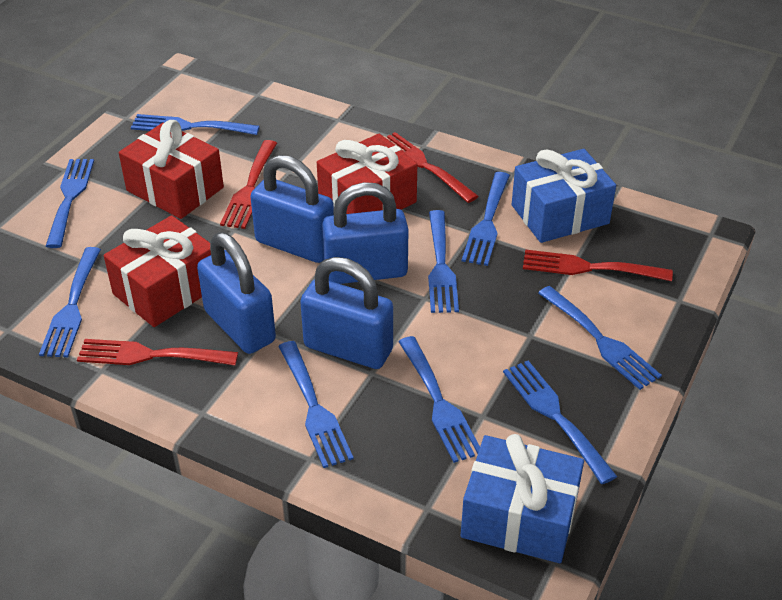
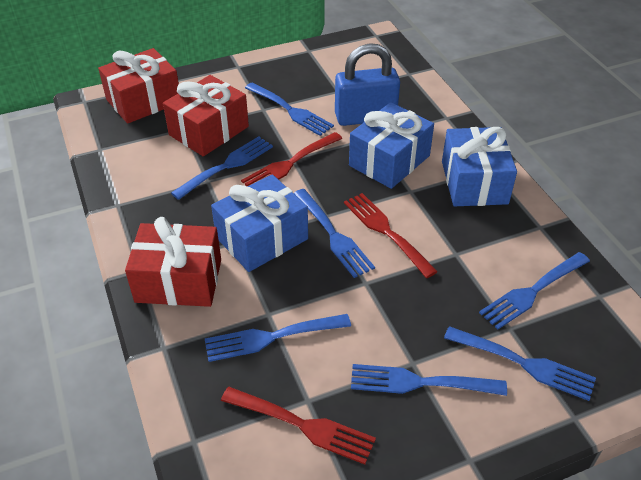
blue fork: 9 -> 7
blue gift: 2 -> 3
blue padlock: 4 -> 1
red fork: 4 -> 3

